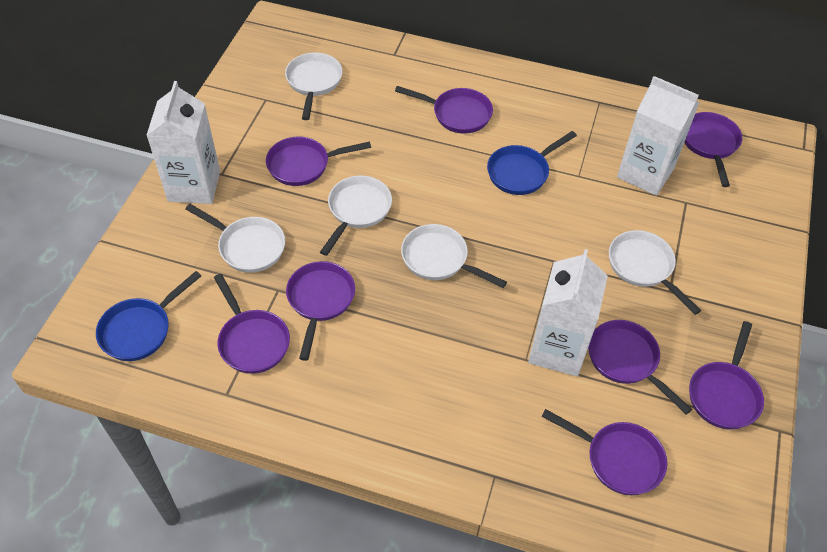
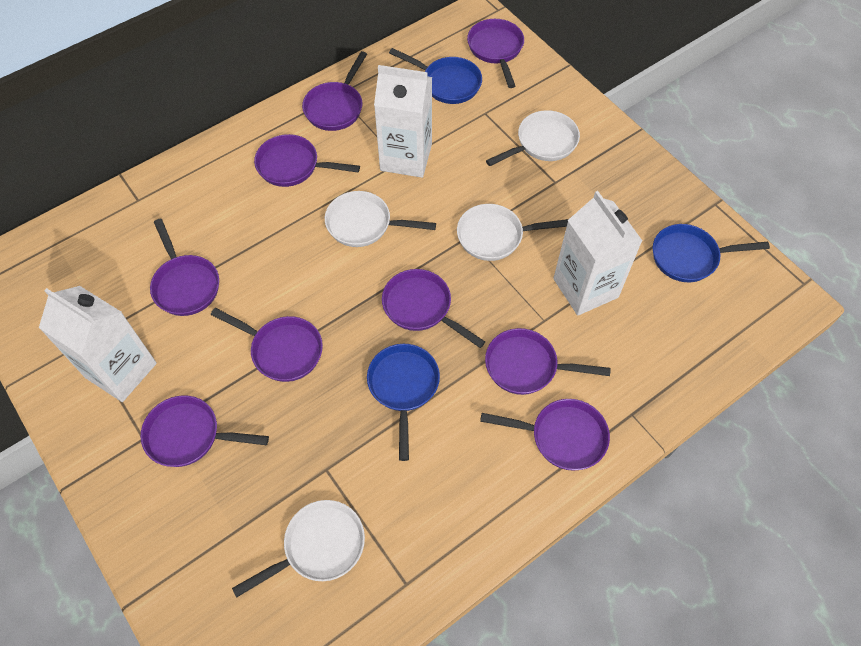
blue pan: 2 -> 3
purple pan: 8 -> 9
white pan: 5 -> 4

